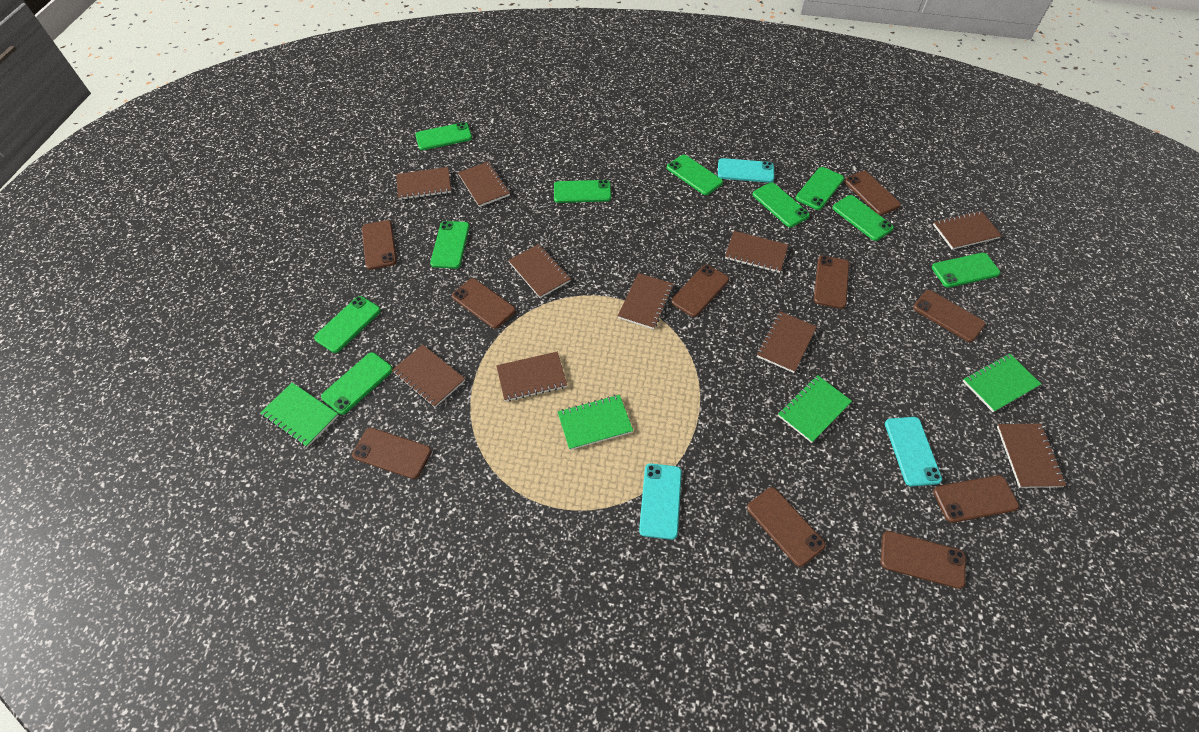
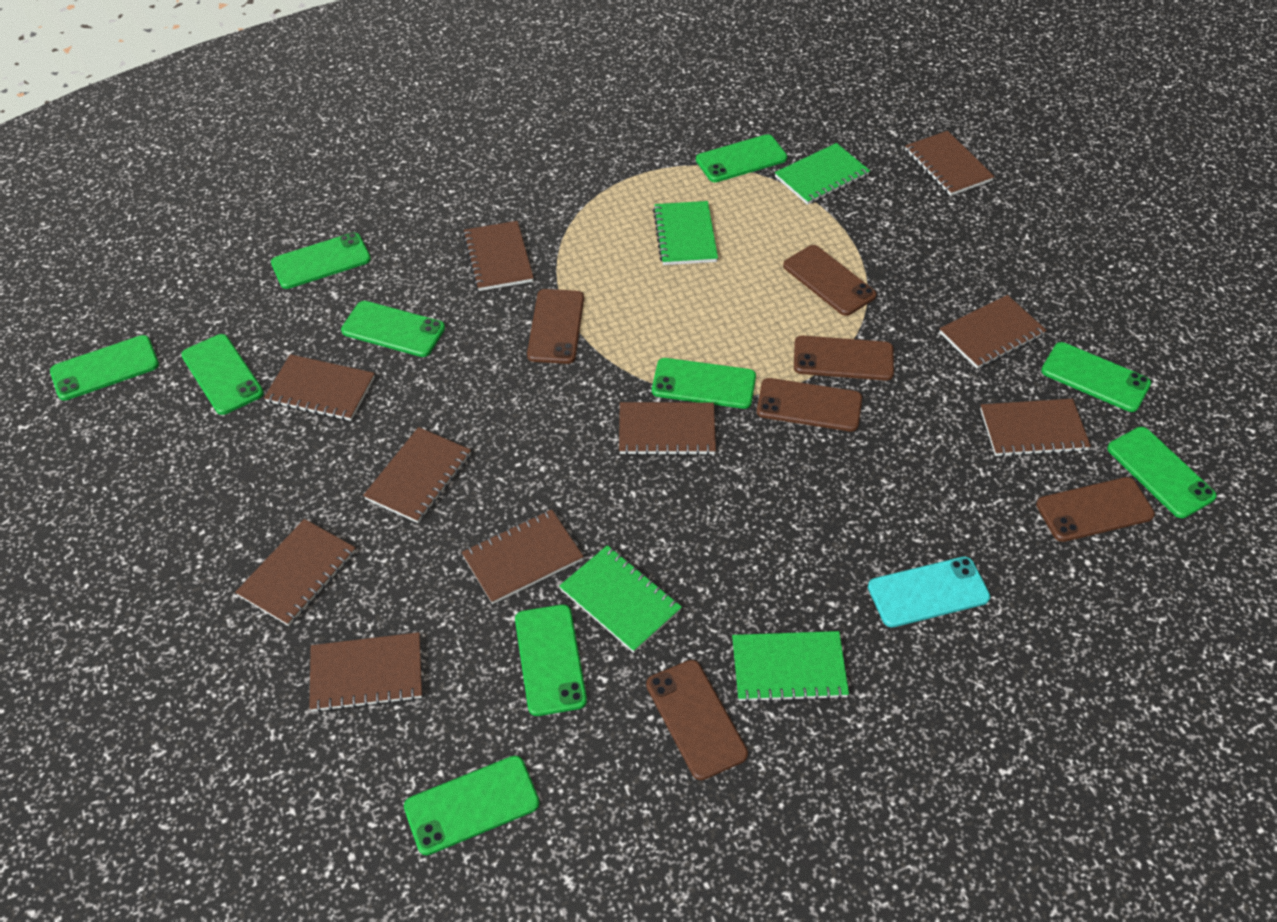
brown phone: 10 -> 6
turquoise phone: 3 -> 1

